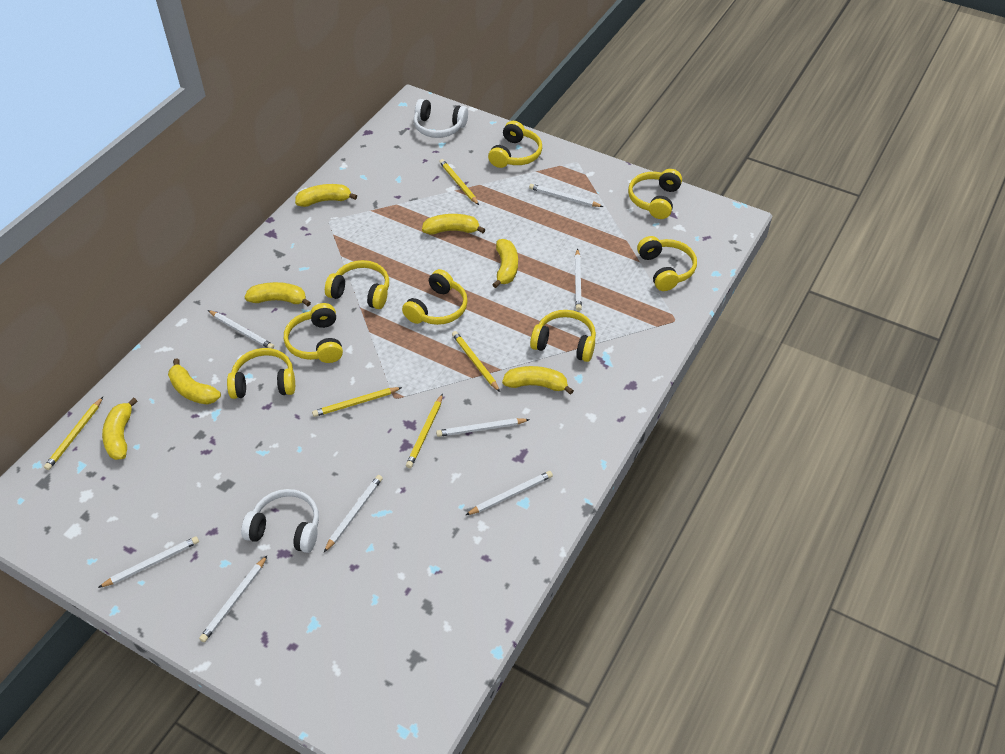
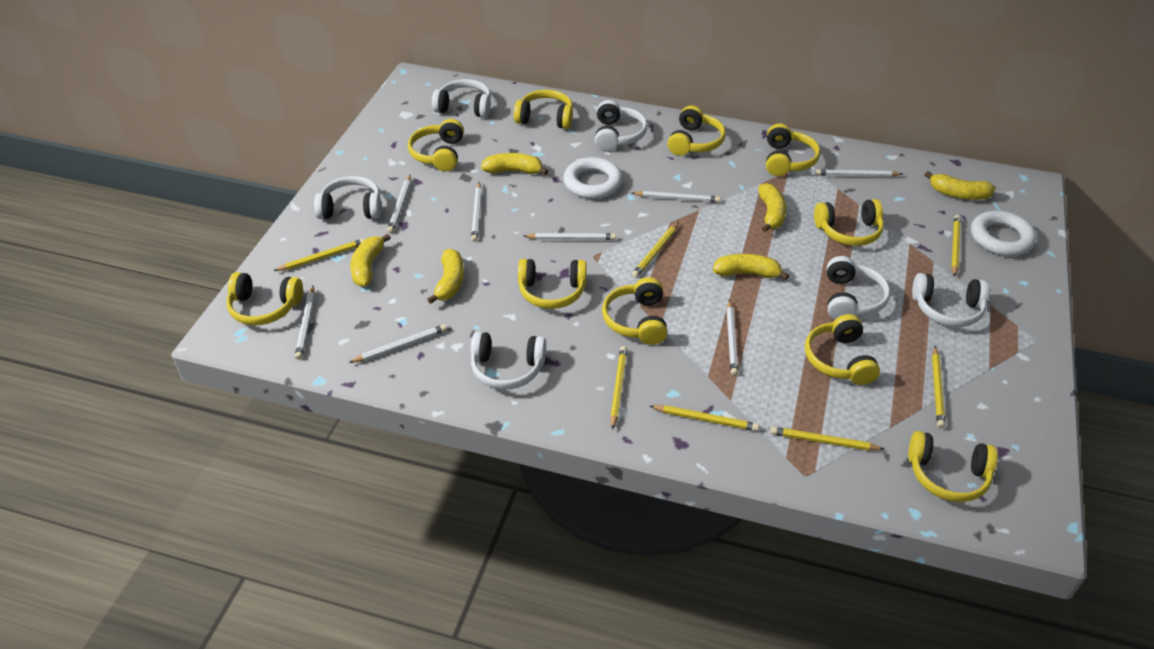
white headphones: 2 -> 6
white ring: 0 -> 2
yellow banana: 7 -> 6
yellow headphones: 8 -> 10
yellow pencil: 5 -> 7

